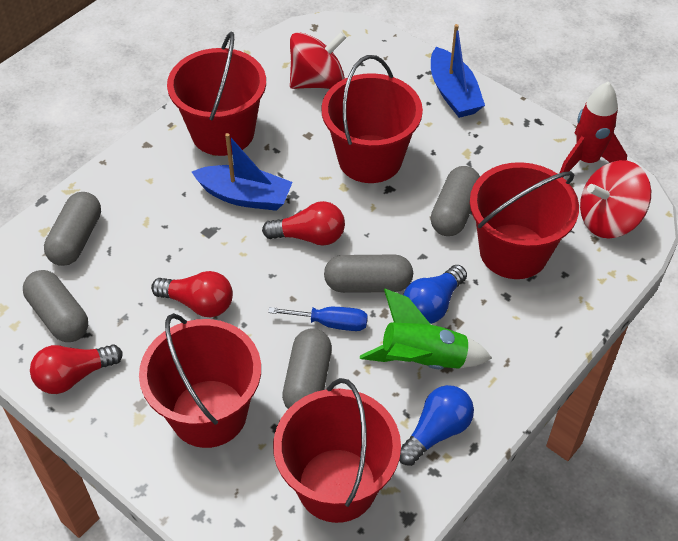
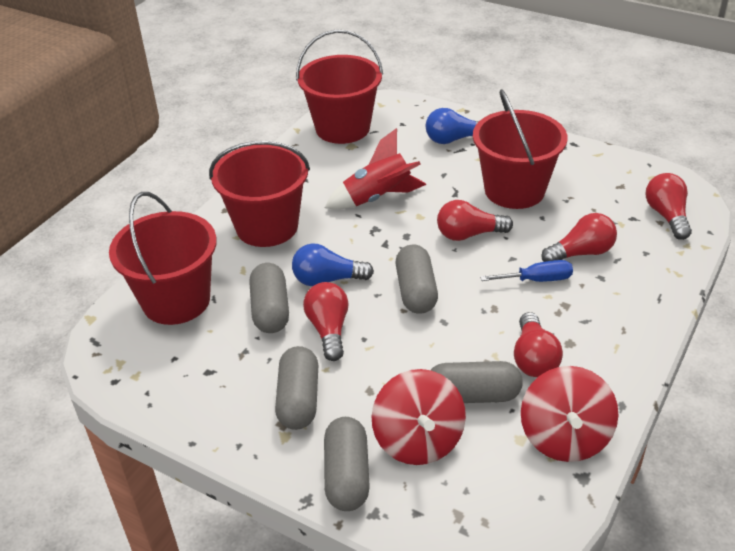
blue boat: 2 -> 0
green rocket: 1 -> 0
red bucket: 5 -> 4
red light bulb: 3 -> 5

